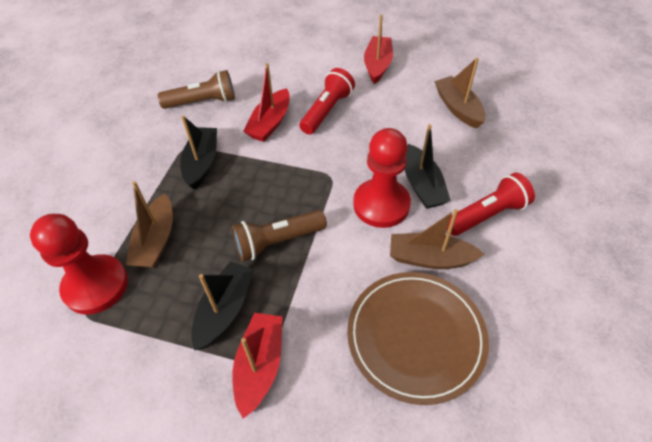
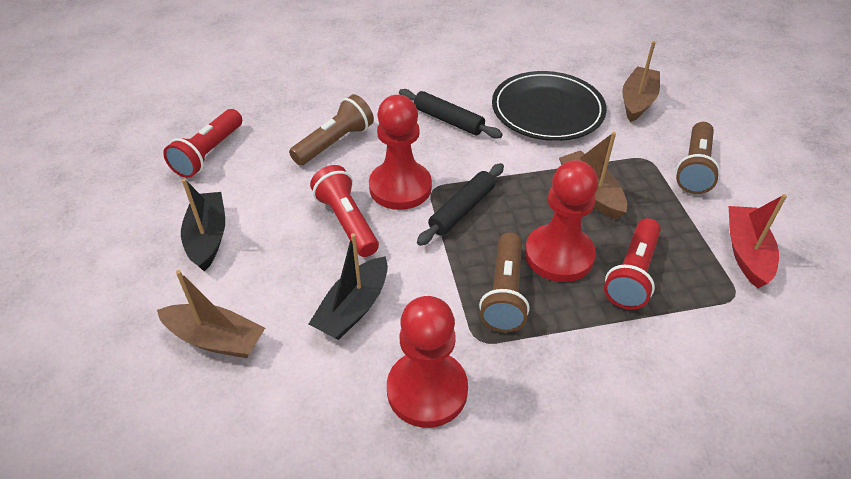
black boat: 3 -> 2
black plate: 0 -> 1
black rolling pin: 0 -> 2
brown flashlight: 2 -> 3
brown plate: 1 -> 0
red boat: 3 -> 1
red flashlight: 2 -> 3
red pawn: 2 -> 3

